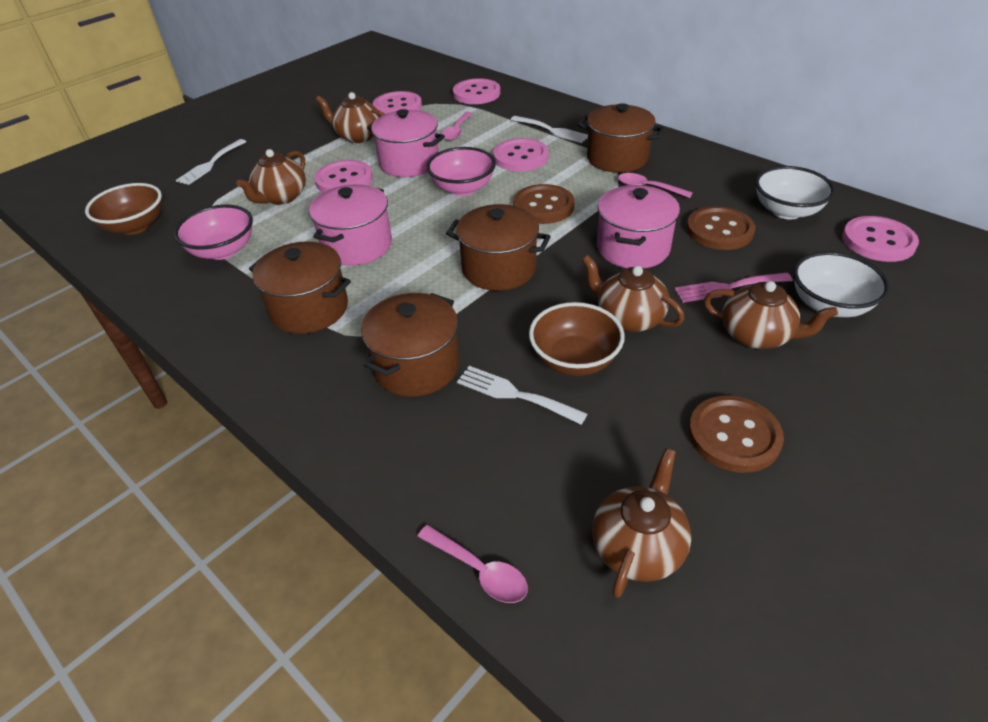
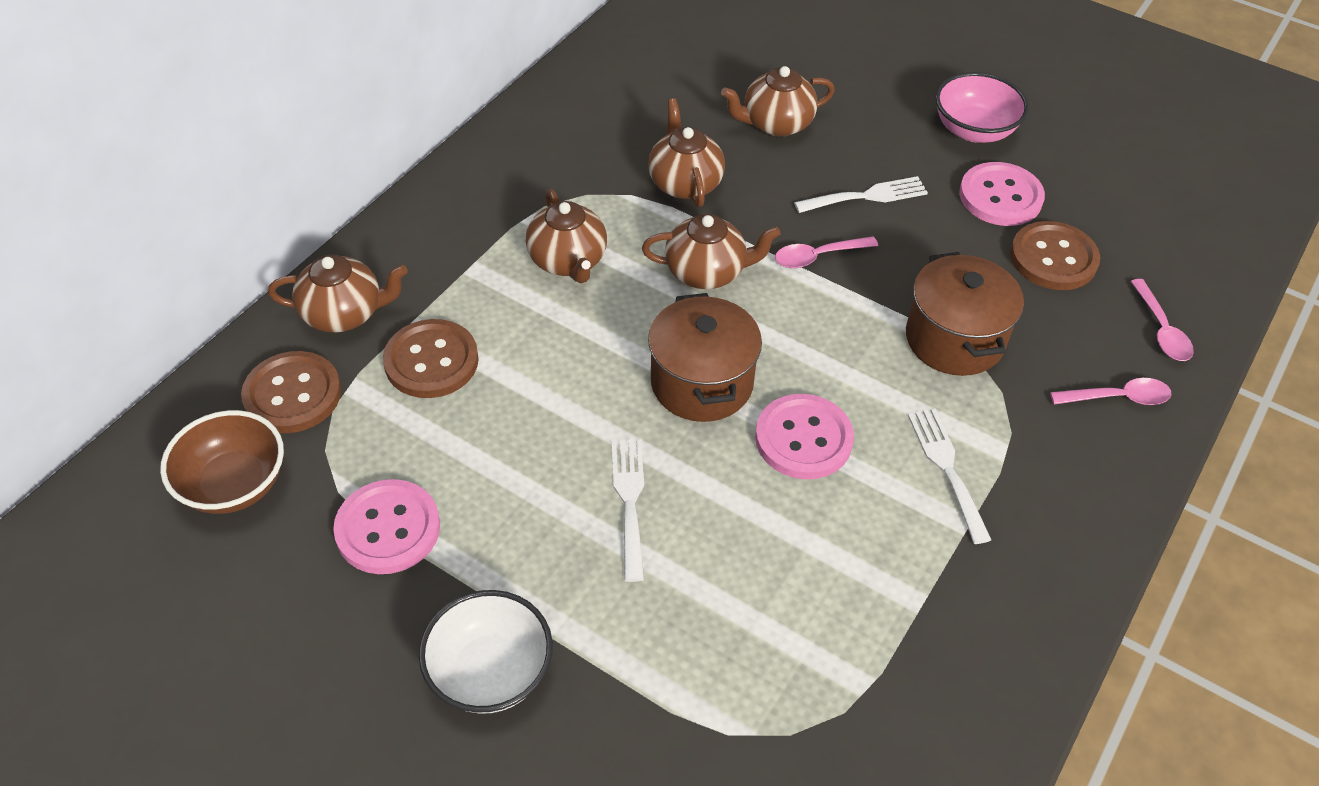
brown bowl: 2 -> 1
brown pot: 4 -> 2
pink bowl: 2 -> 1
pink button: 5 -> 3
pink fork: 1 -> 0
pink pot: 3 -> 0
white bowl: 2 -> 1

